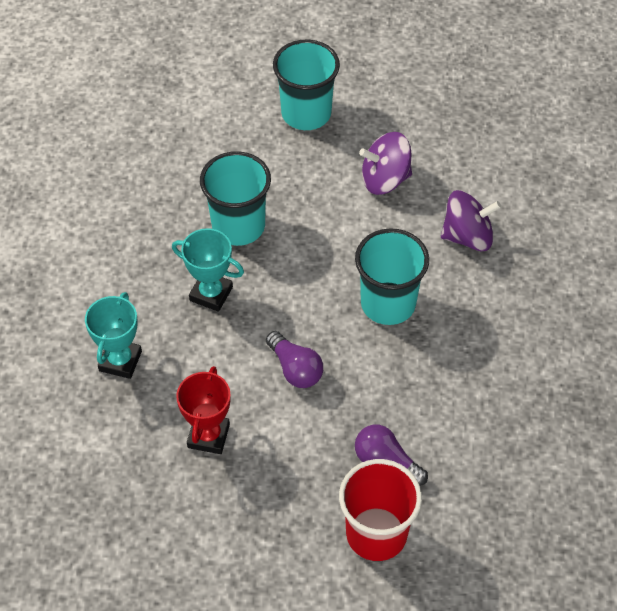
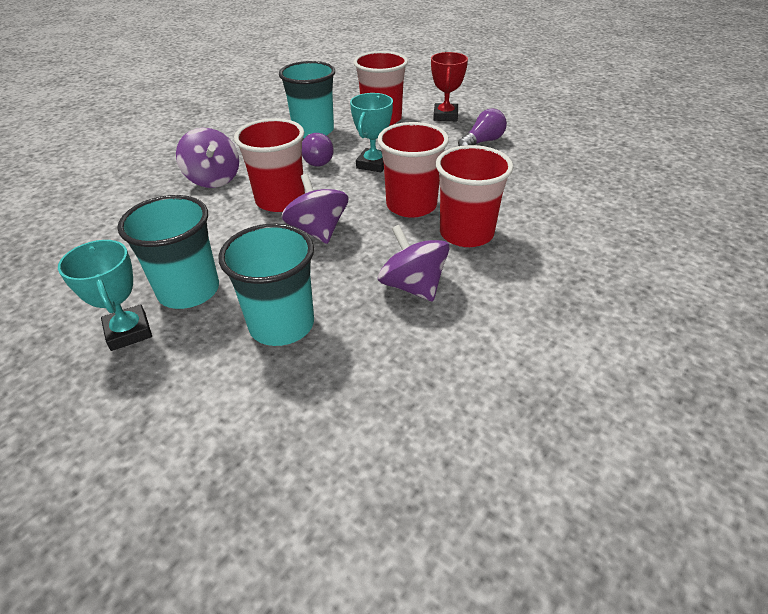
purple spinning top: 2 -> 3
red cup: 1 -> 4

